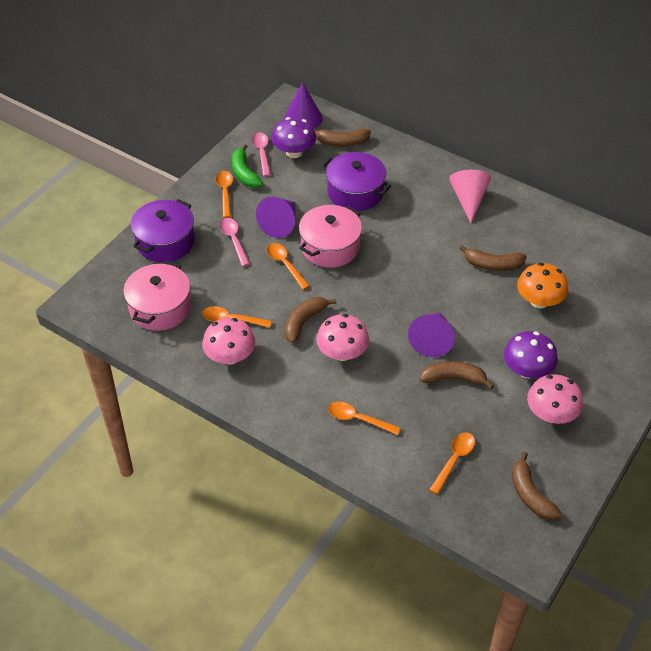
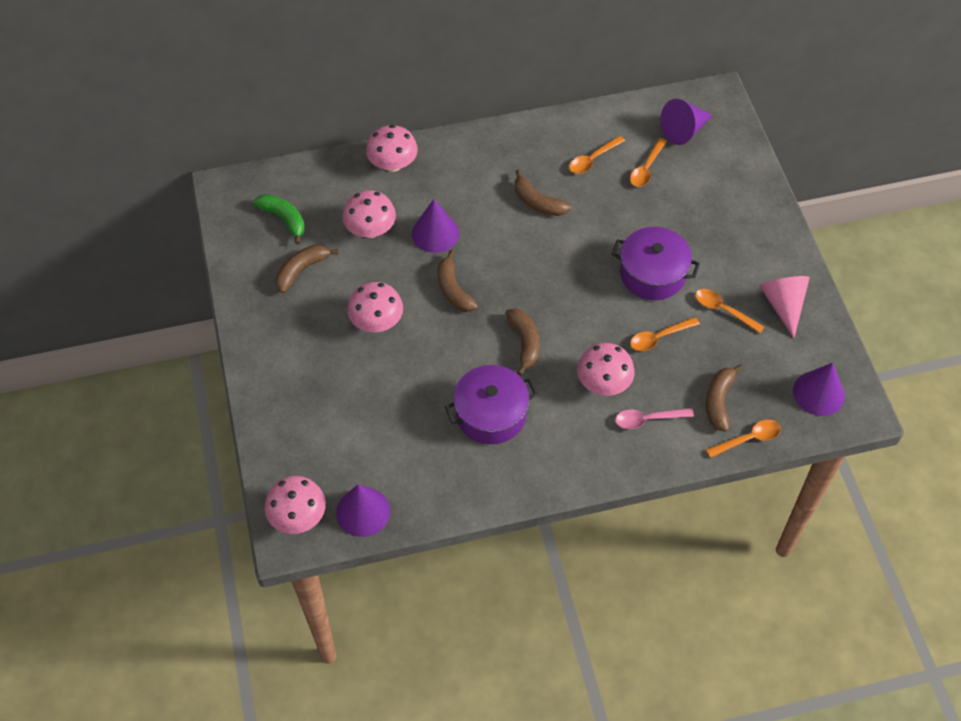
orange mushroom: 1 -> 0
pink mushroom: 3 -> 5
pink pot: 2 -> 0
pink spoon: 2 -> 1
purple cone: 3 -> 4
purple mushroom: 2 -> 0

